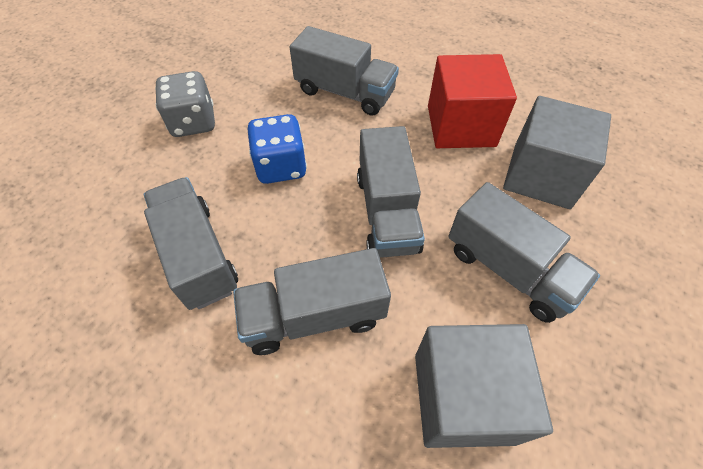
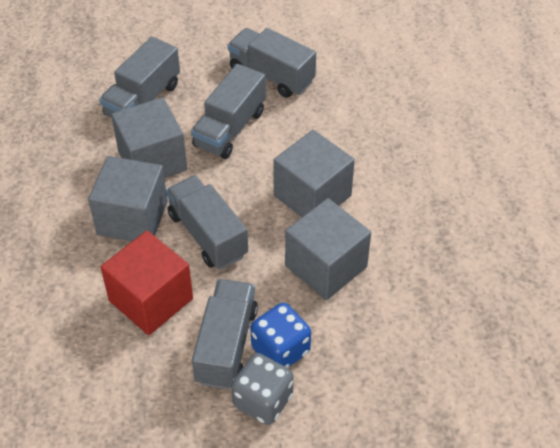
grey cube: 2 -> 4

